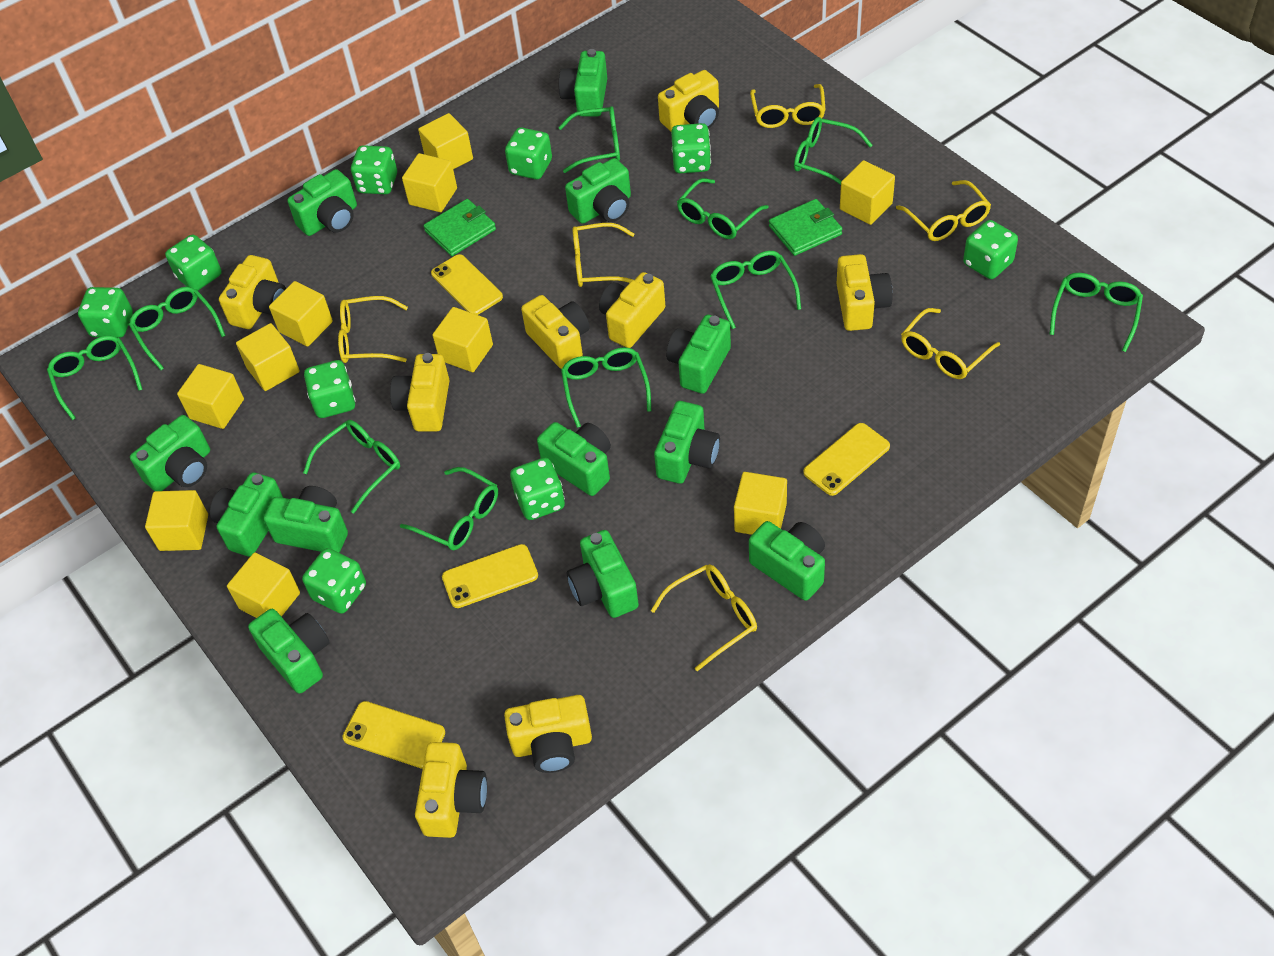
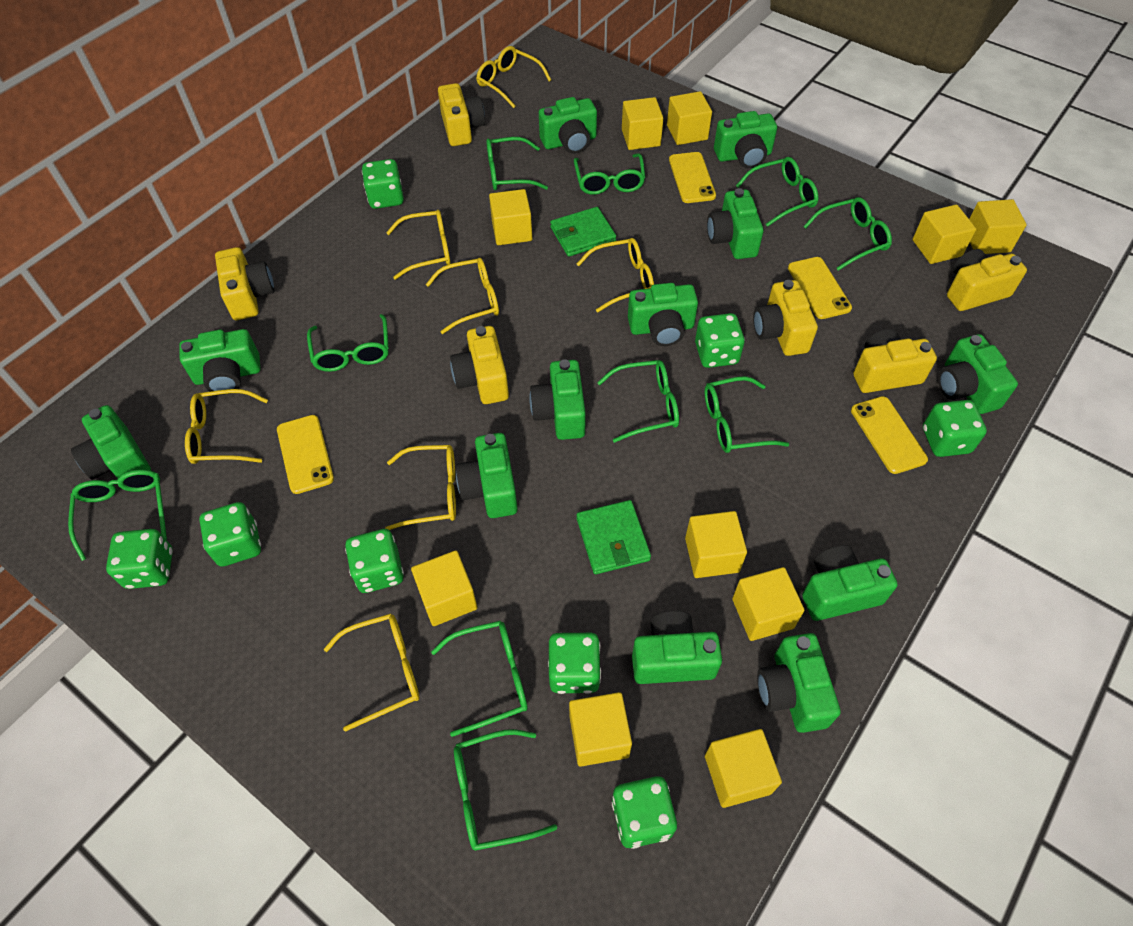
green dice: 9 -> 8
yellow camera: 8 -> 6
yellow glasses: 6 -> 7

